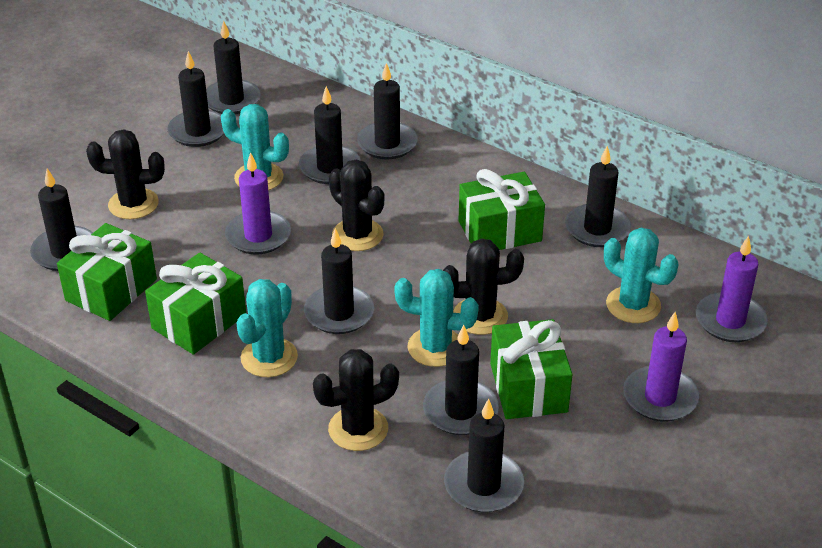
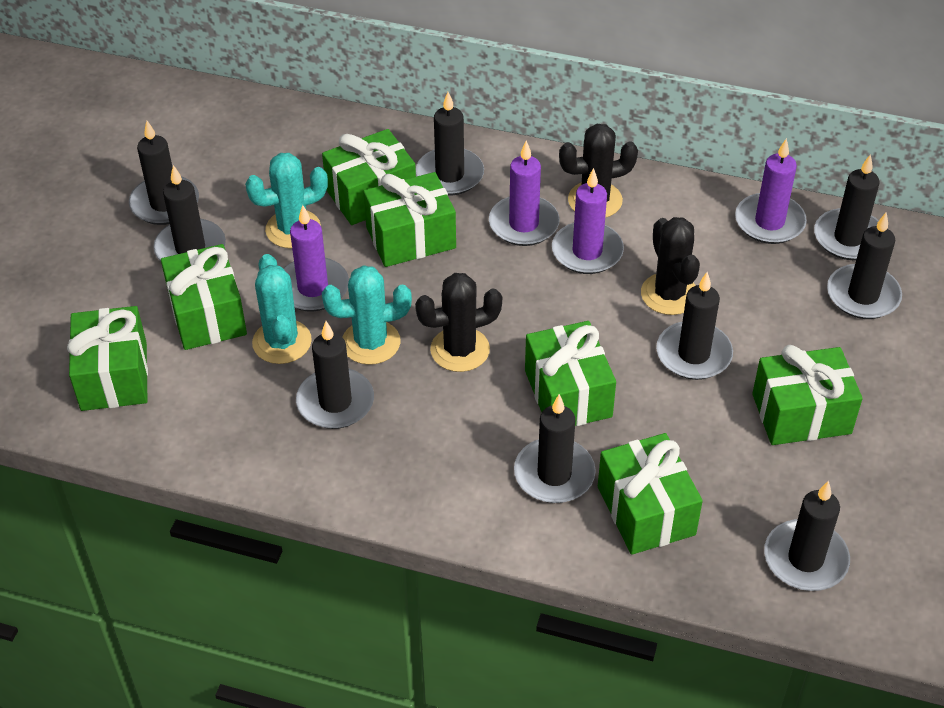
black cactus: 4 -> 3
green gift: 4 -> 7
purple candle: 3 -> 4
turquoise cactus: 4 -> 3

